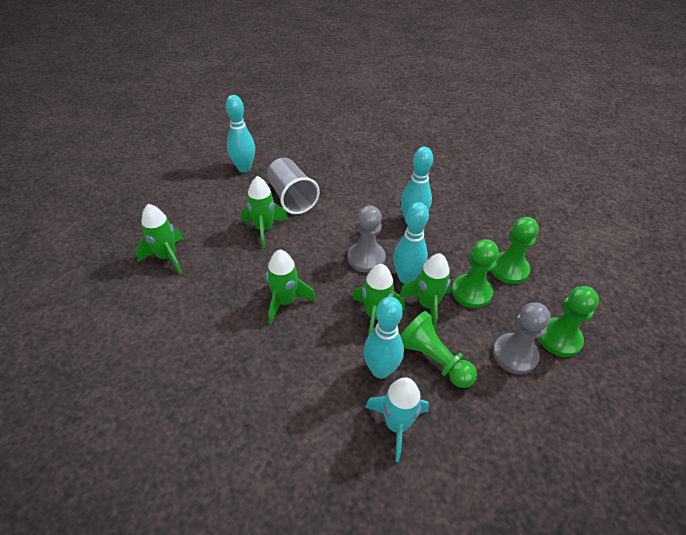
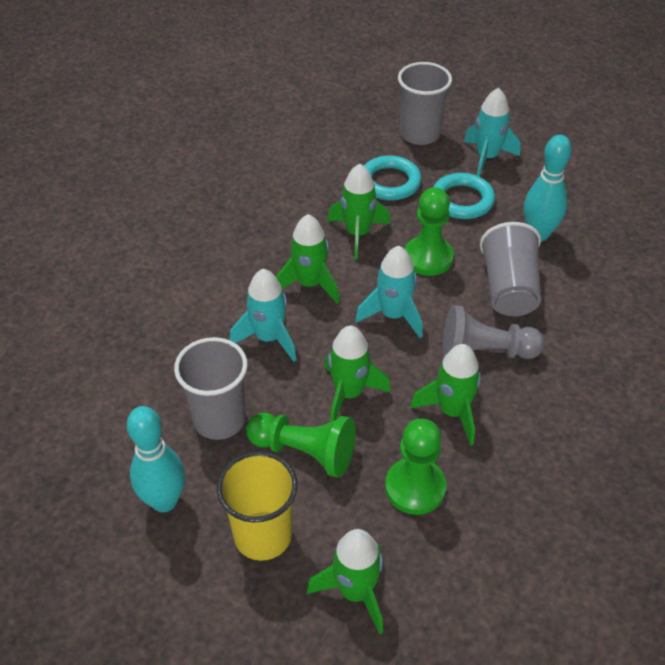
green pawn: 4 -> 3
grey cup: 1 -> 3
grey pawn: 2 -> 1
turquoise bowling pin: 4 -> 2
turquoise ring: 0 -> 2
turquoise rocket: 1 -> 3
yellow cup: 0 -> 1

